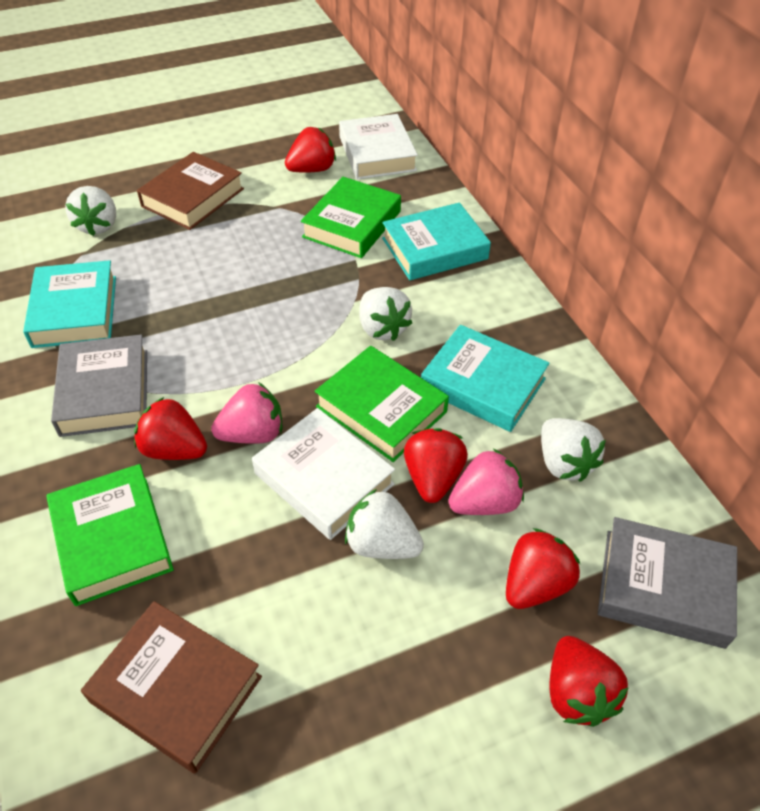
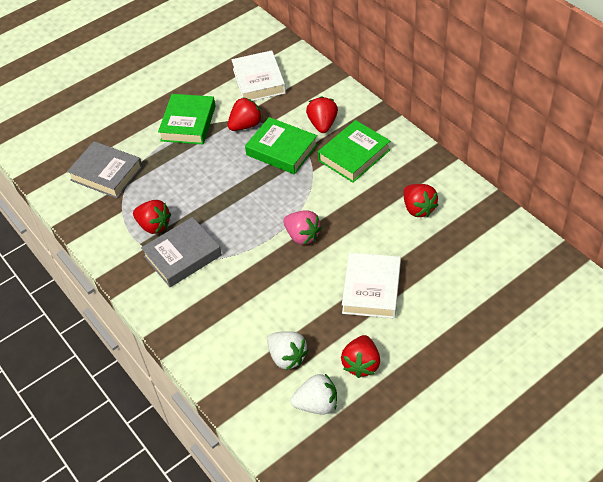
brown book: 2 -> 0
pink strawberry: 2 -> 1
turquoise book: 3 -> 0
white strawberry: 4 -> 2

